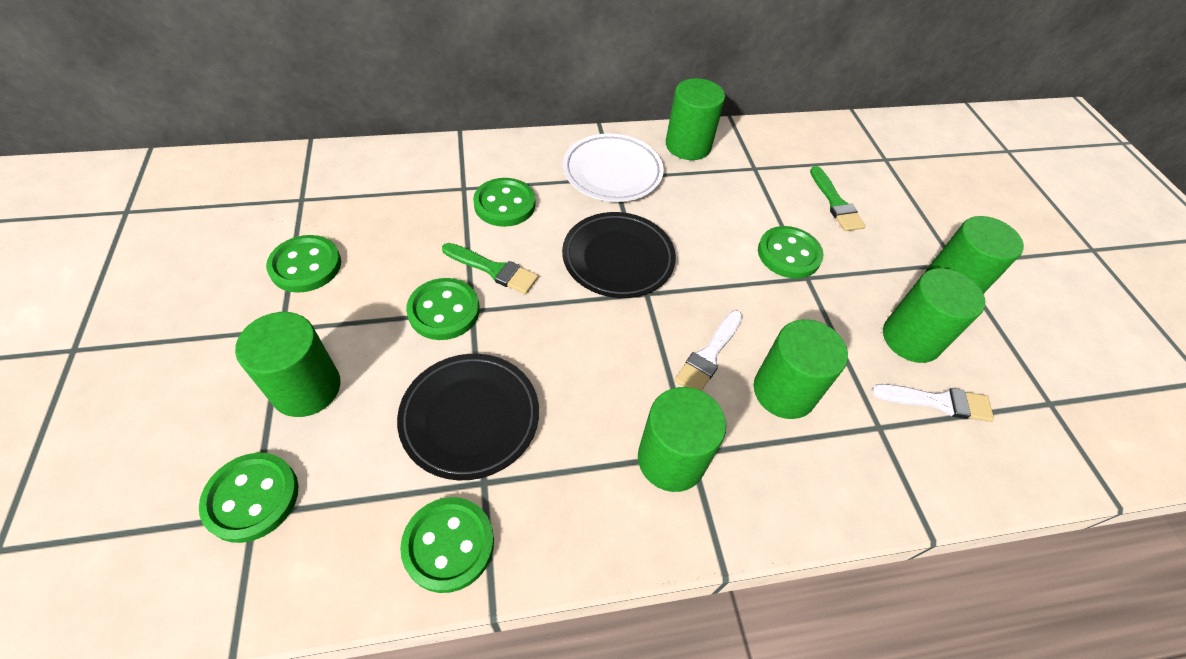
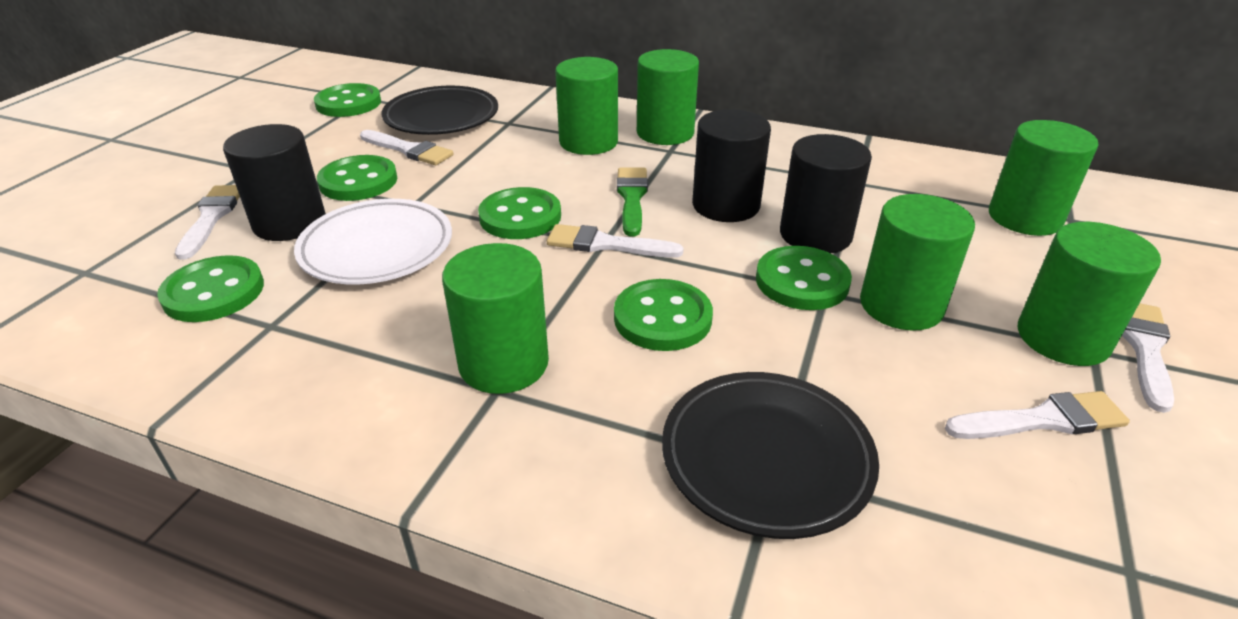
black cylinder: 0 -> 3
green brush: 2 -> 1
white brush: 2 -> 5

